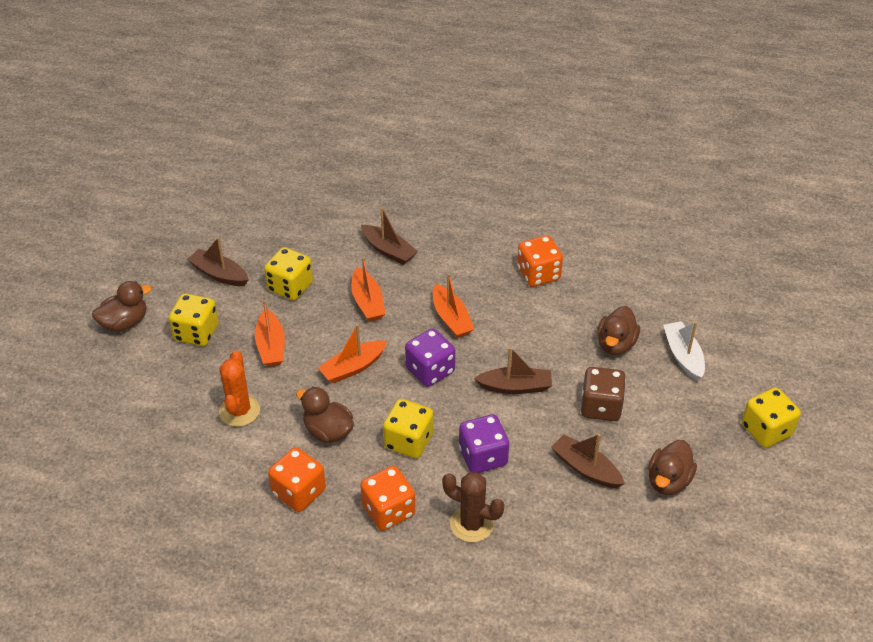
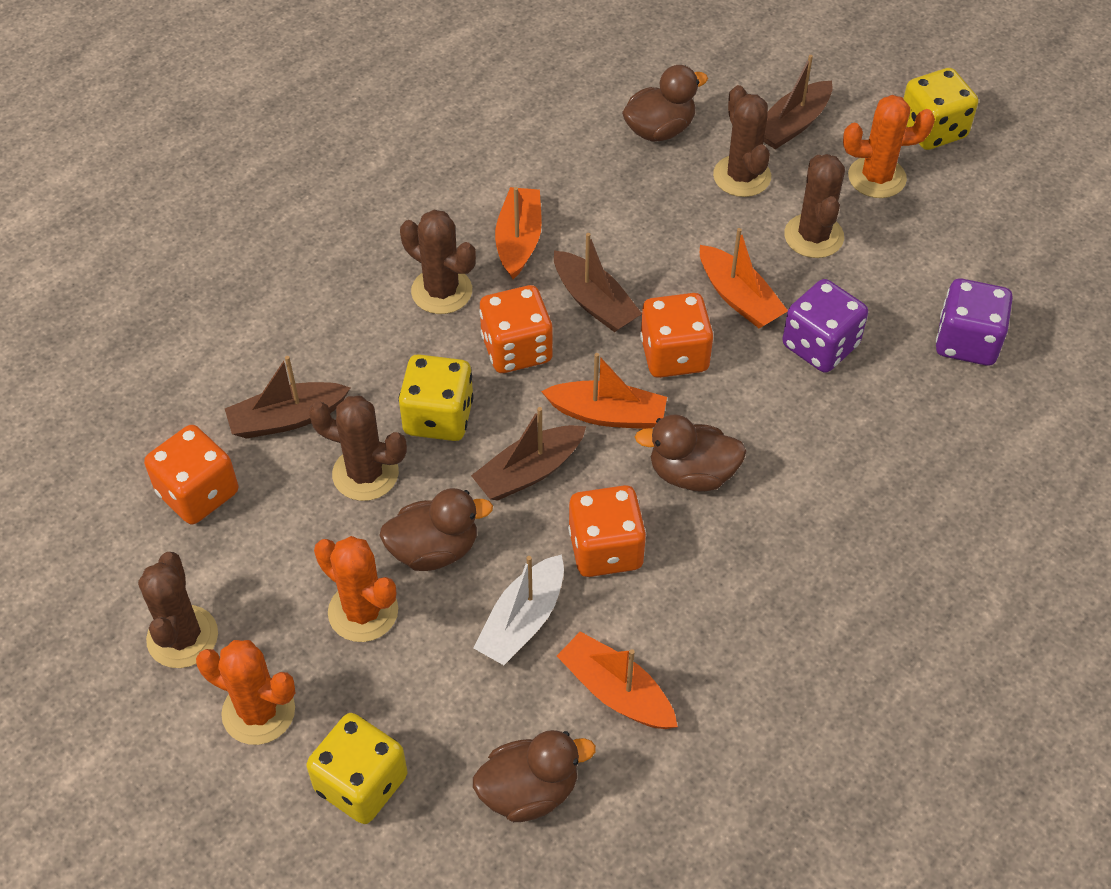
brown cactus: 1 -> 5
brown dice: 1 -> 0
orange cactus: 1 -> 3
orange dice: 3 -> 4
yellow dice: 4 -> 3

